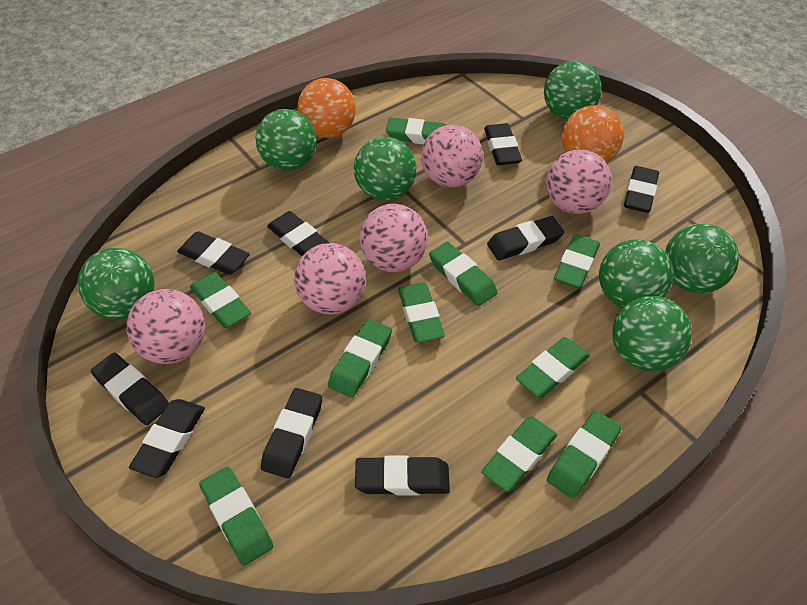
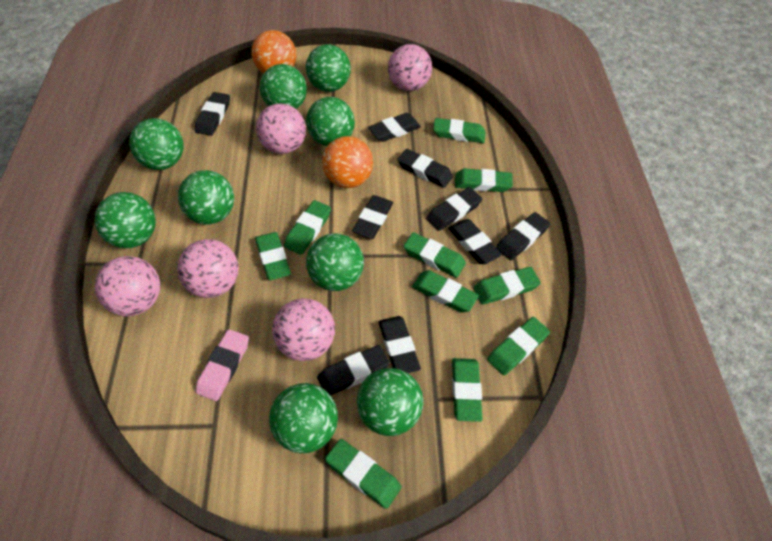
green ball: 7 -> 9
pink eraser: 0 -> 1

